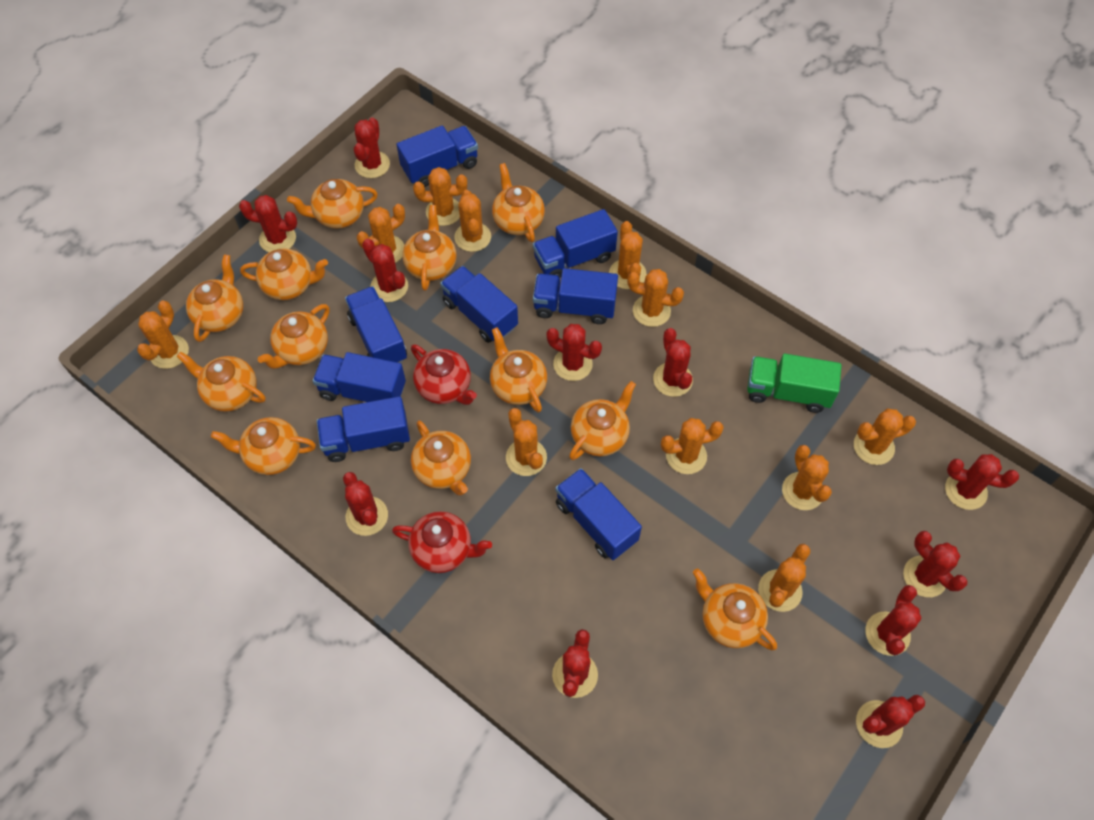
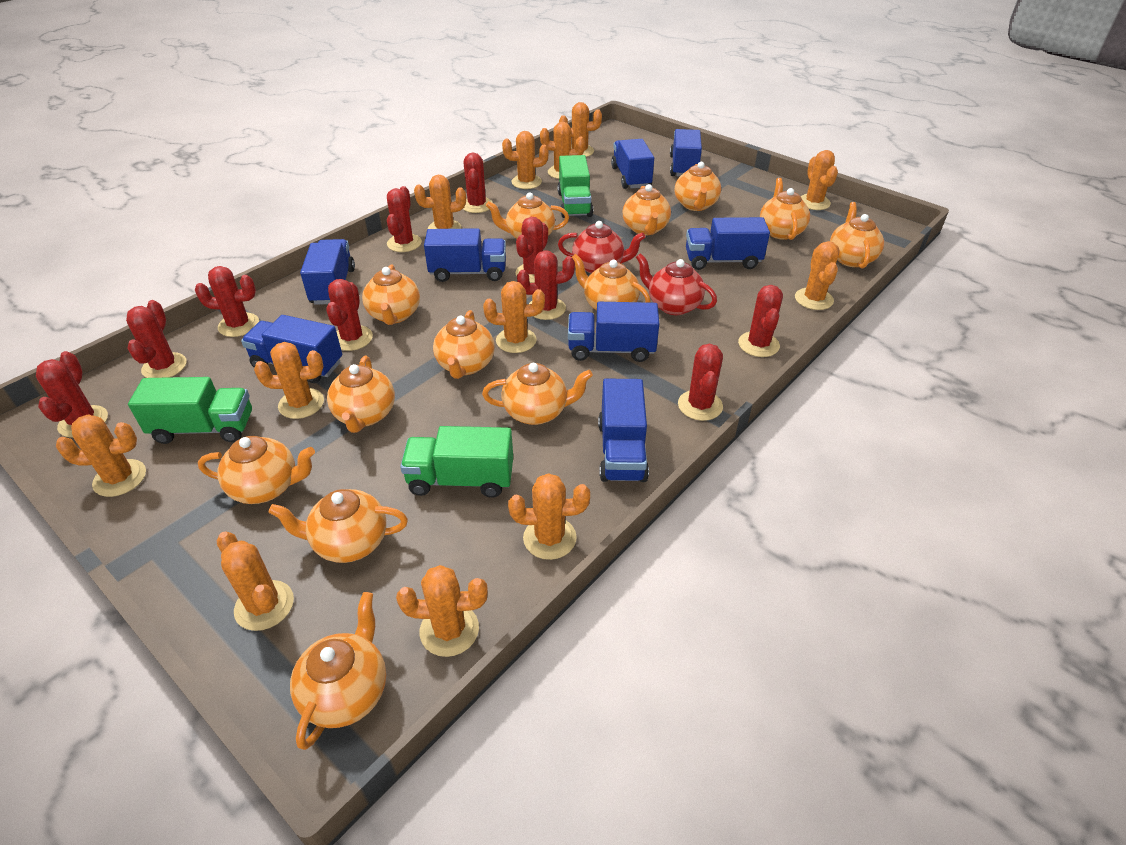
green truck: 1 -> 3
orange cactus: 11 -> 12
orange teapot: 12 -> 13
red cactus: 11 -> 10

